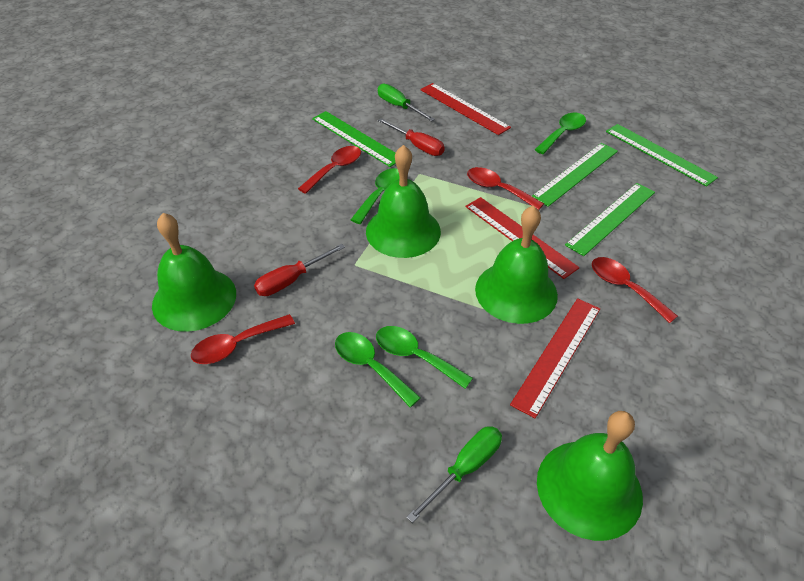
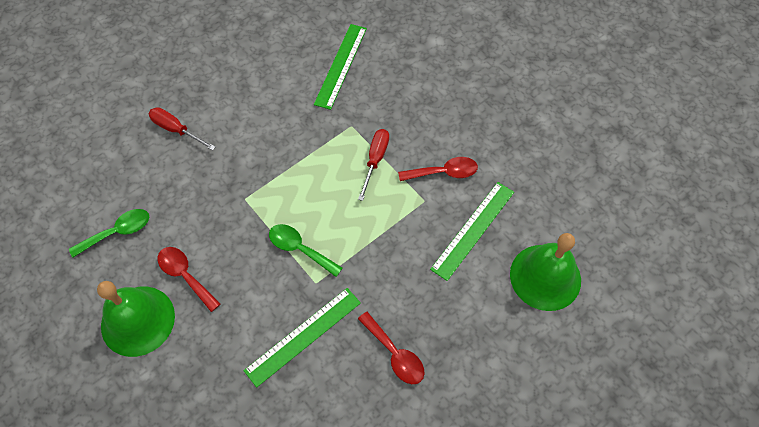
green bell: 4 -> 2
green ruler: 4 -> 3
green screwdriver: 2 -> 0
green spoon: 4 -> 2
red ruler: 3 -> 0
red spoon: 4 -> 3

